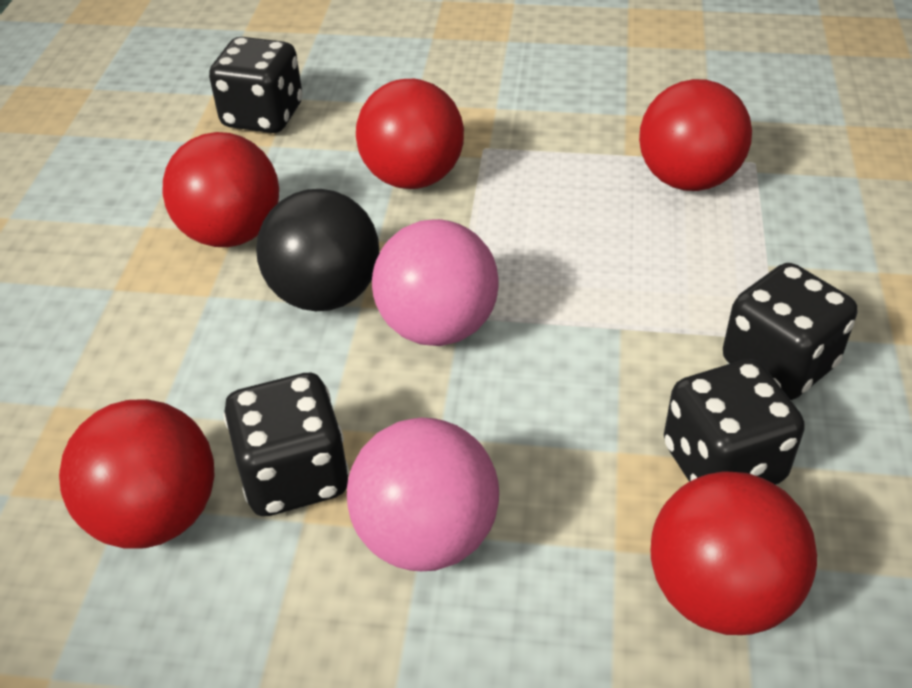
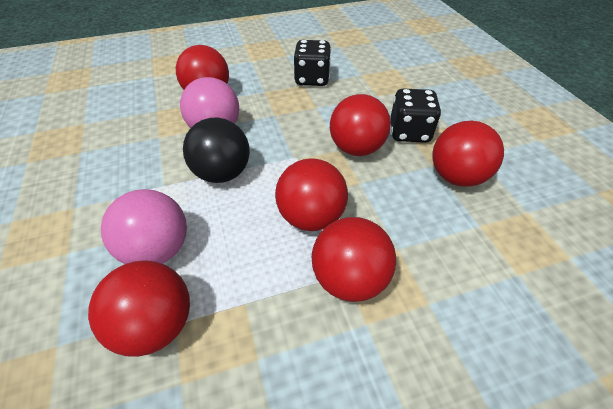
black dice: 4 -> 2
red ball: 5 -> 6

